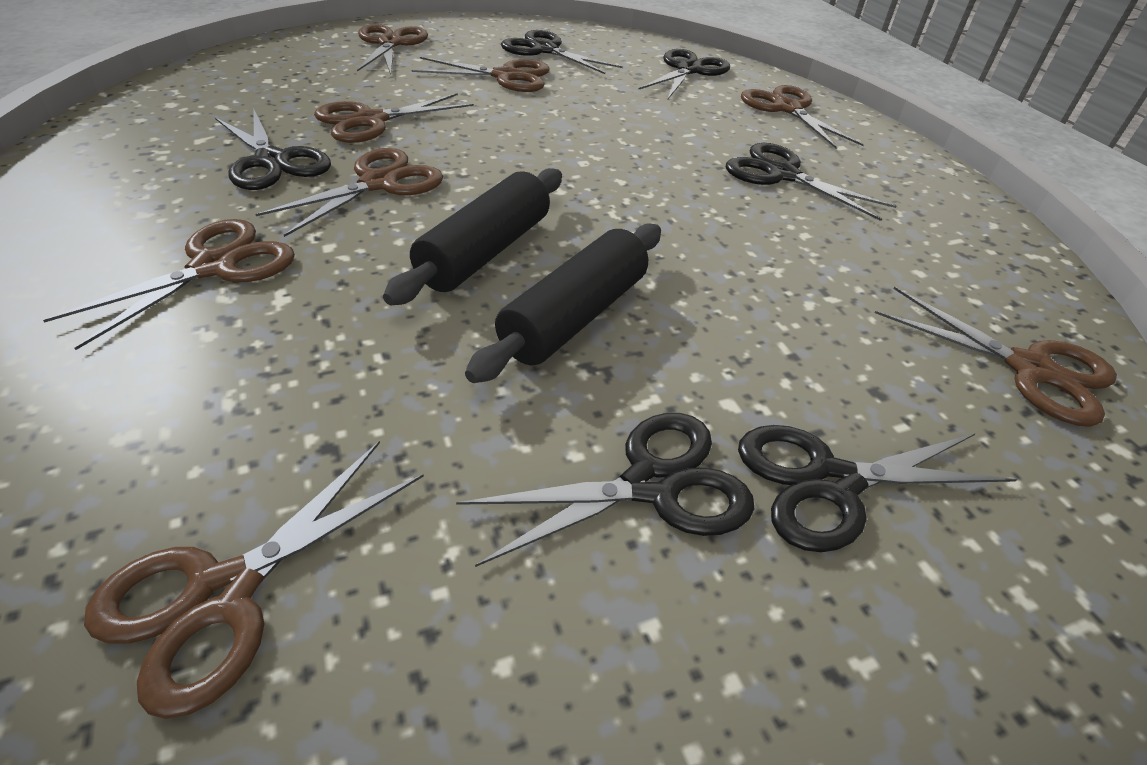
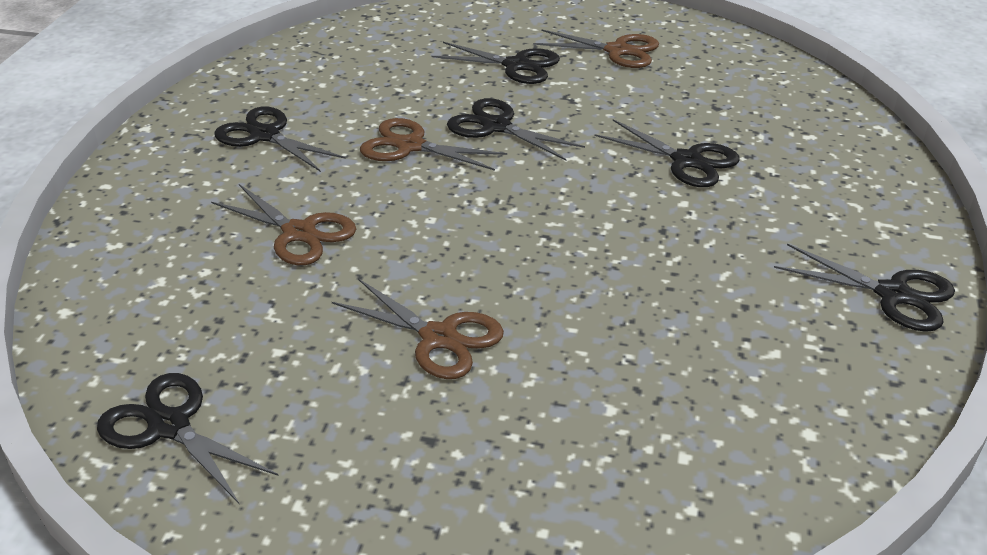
black rolling pin: 2 -> 0
brown scissors: 8 -> 4

